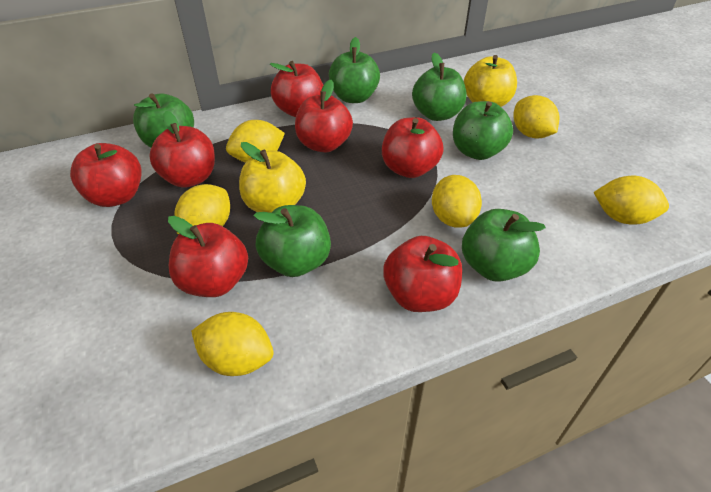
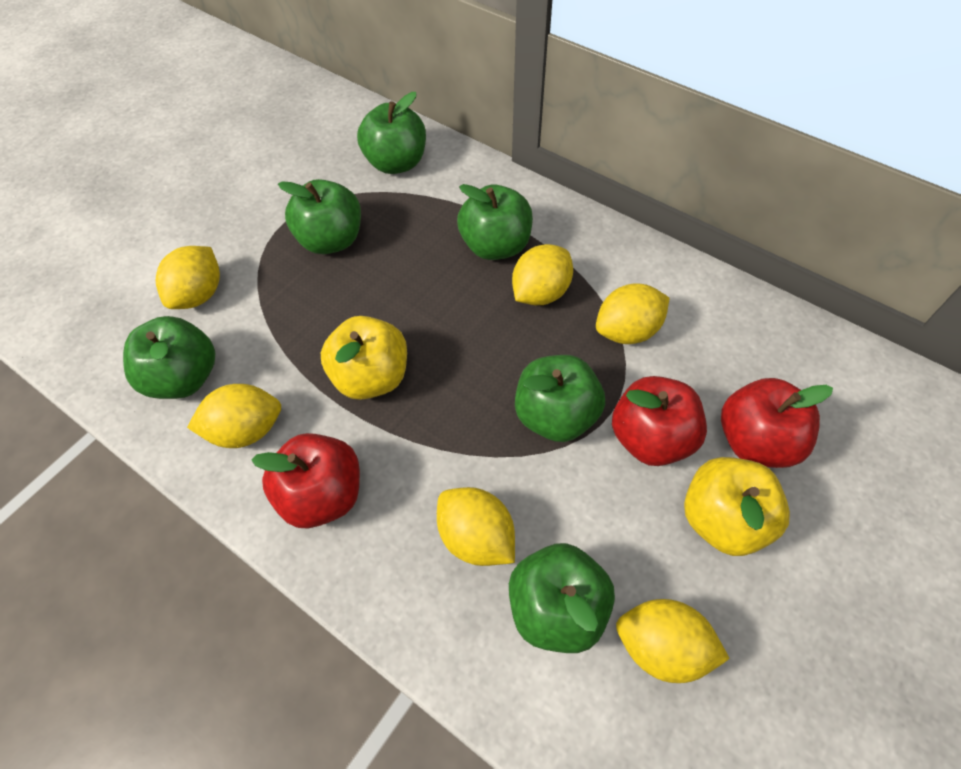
red apple: 7 -> 3

